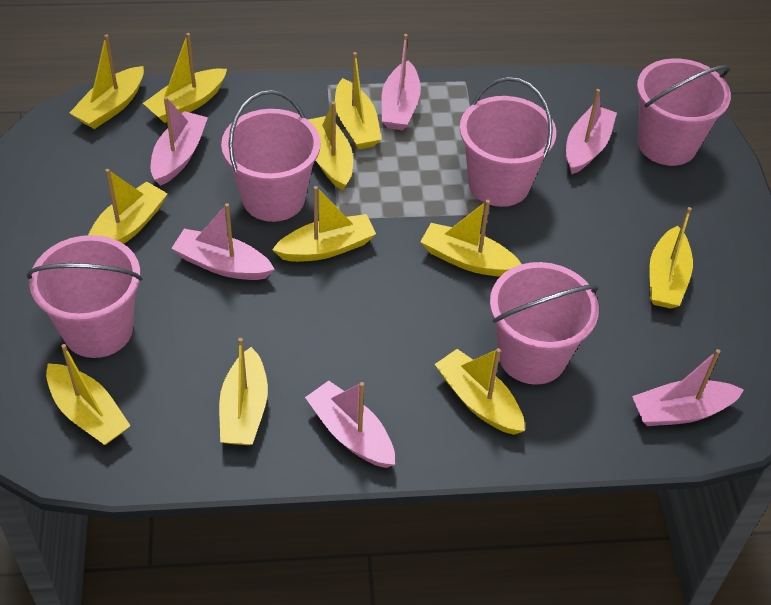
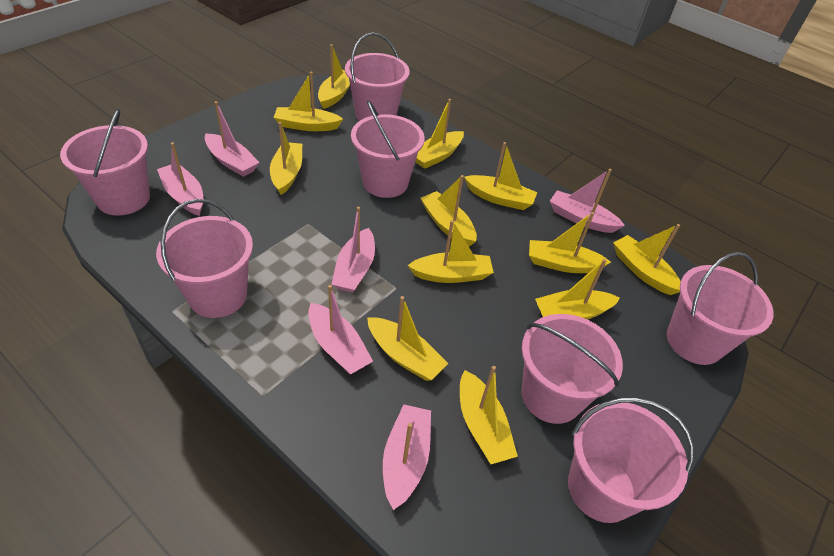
pink bucket: 5 -> 7
yellow boat: 11 -> 12

